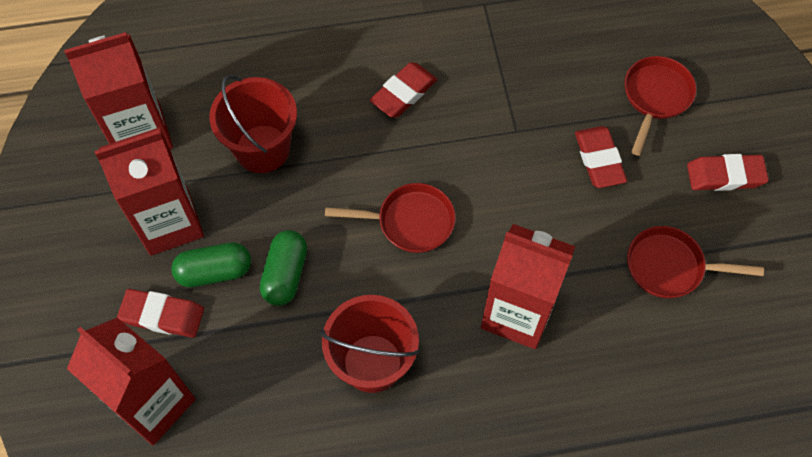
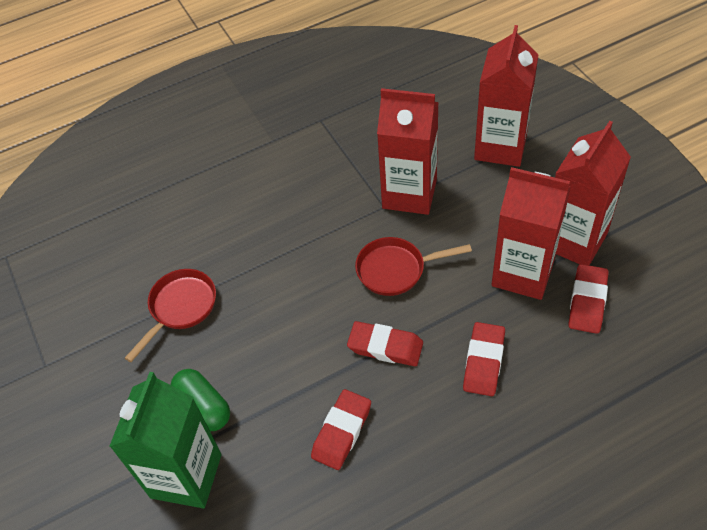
green capsule: 2 -> 1
green carton: 0 -> 1
red bucket: 2 -> 0
red pan: 3 -> 2

